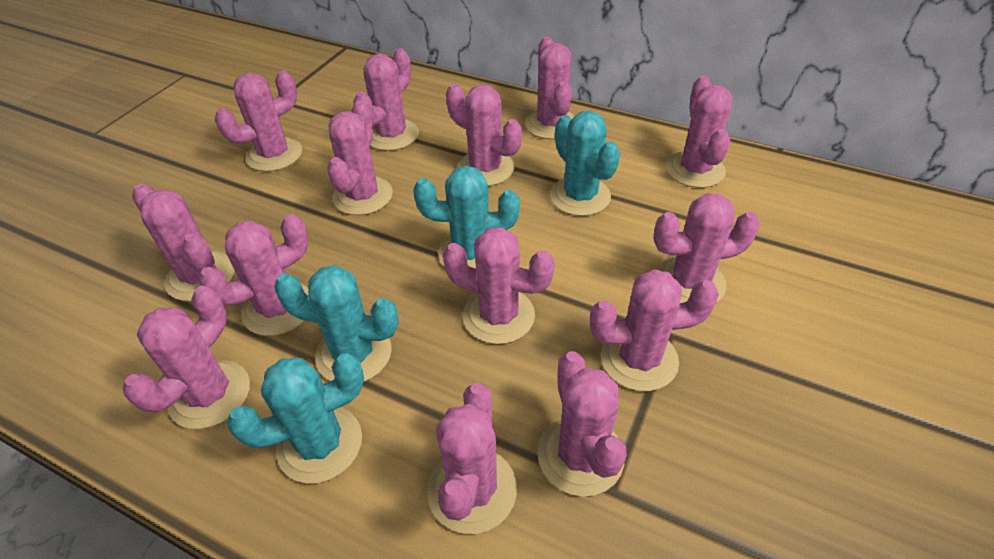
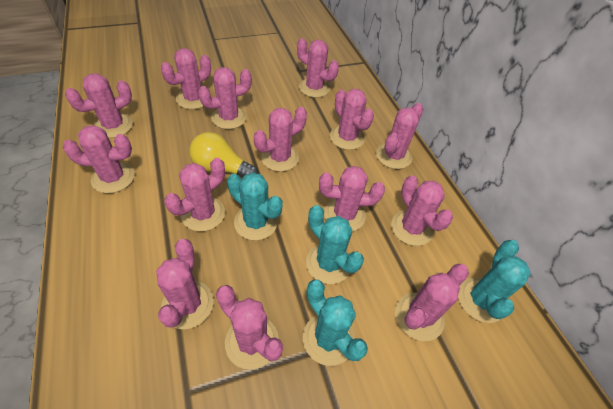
yellow light bulb: 0 -> 1

